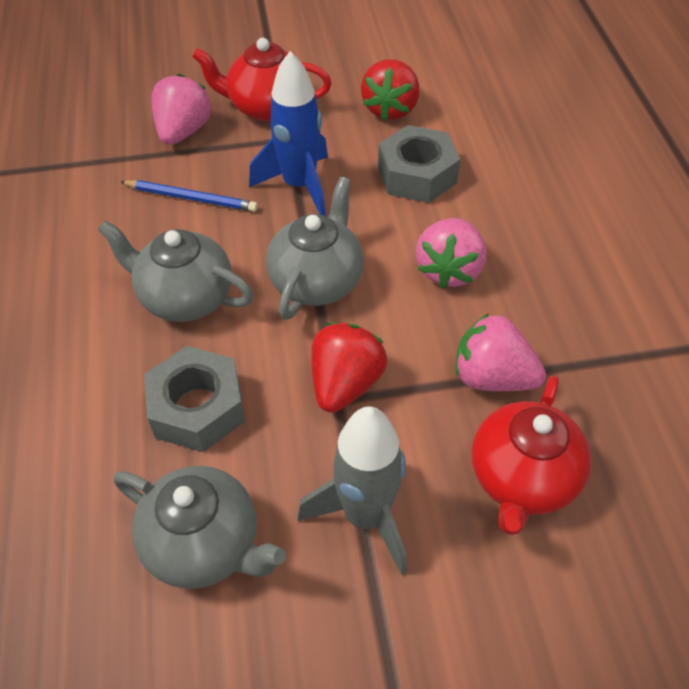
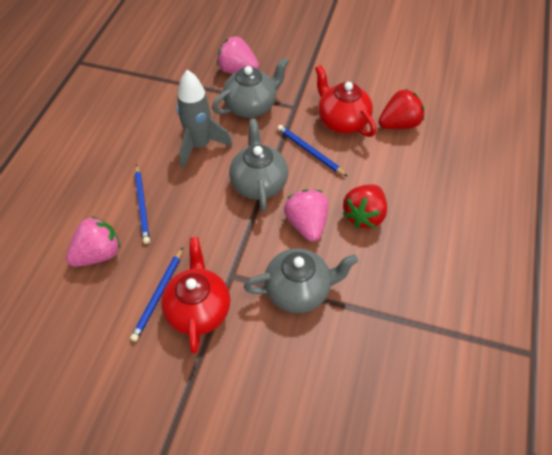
blue pencil: 1 -> 3
blue rocket: 1 -> 0
grey nut: 2 -> 0

